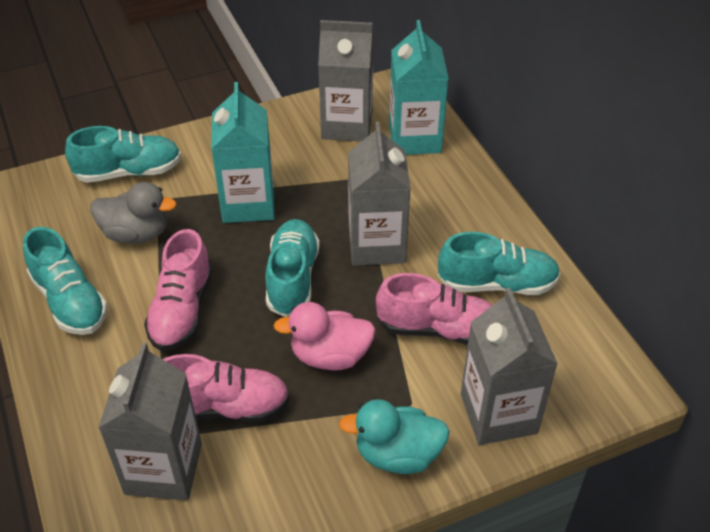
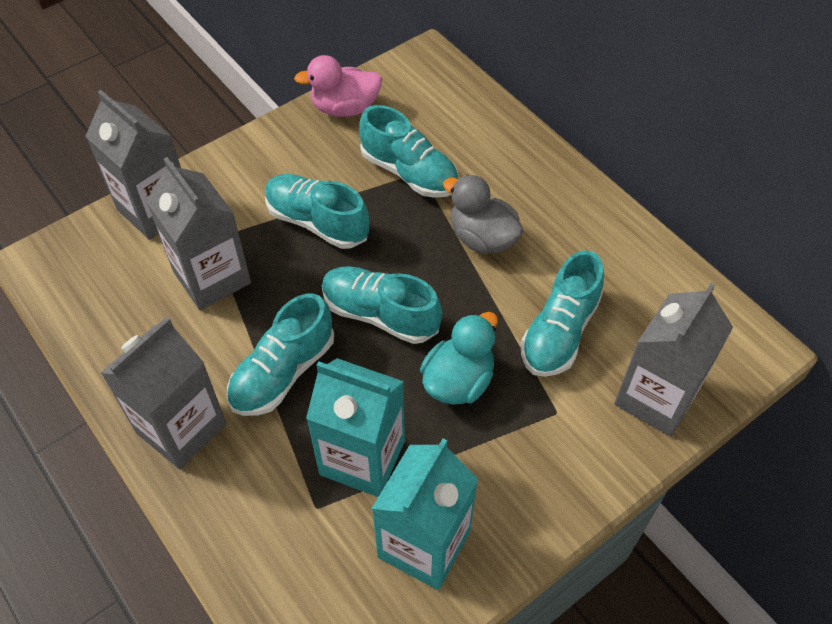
pink shoe: 3 -> 0
turquoise shoe: 4 -> 5

